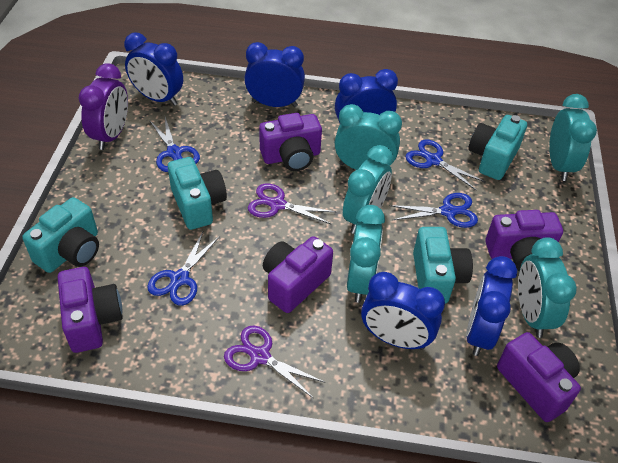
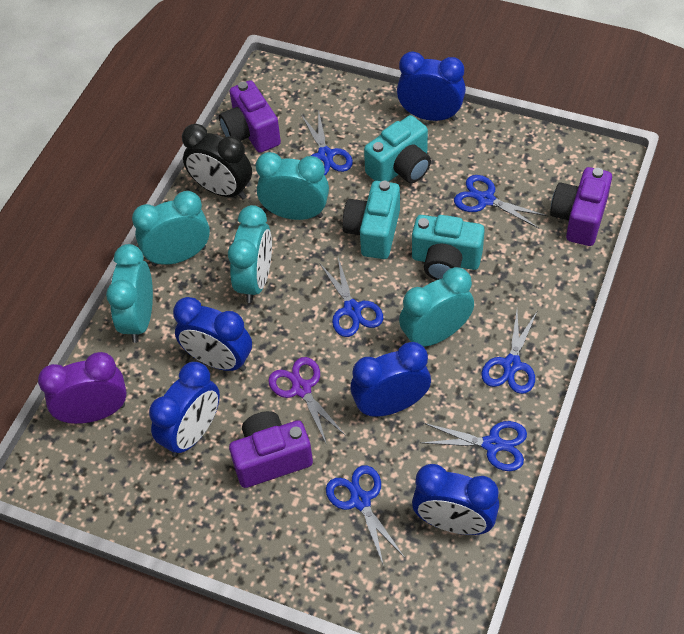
black clock: 0 -> 1
blue scissors: 4 -> 6
purple camera: 5 -> 3
purple scissors: 2 -> 1
turquoise camera: 4 -> 3

